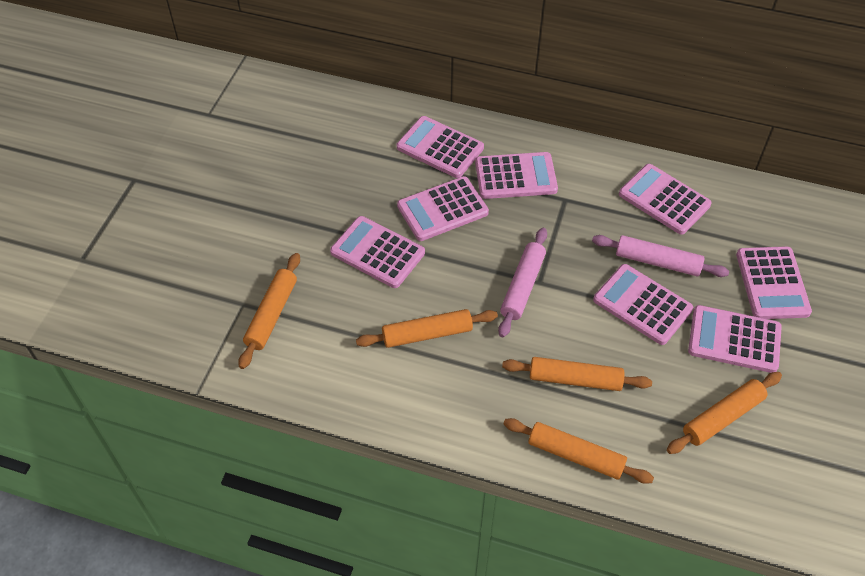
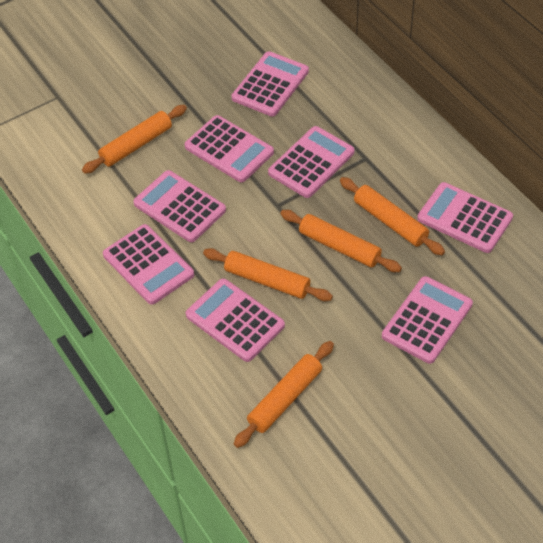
pink rolling pin: 2 -> 0

